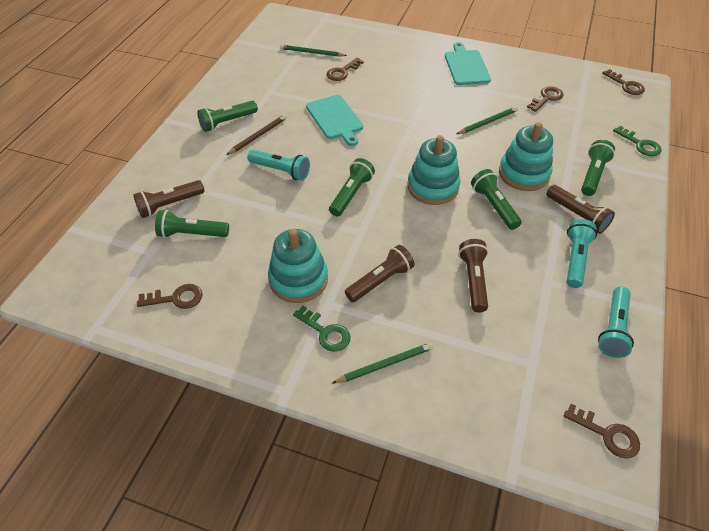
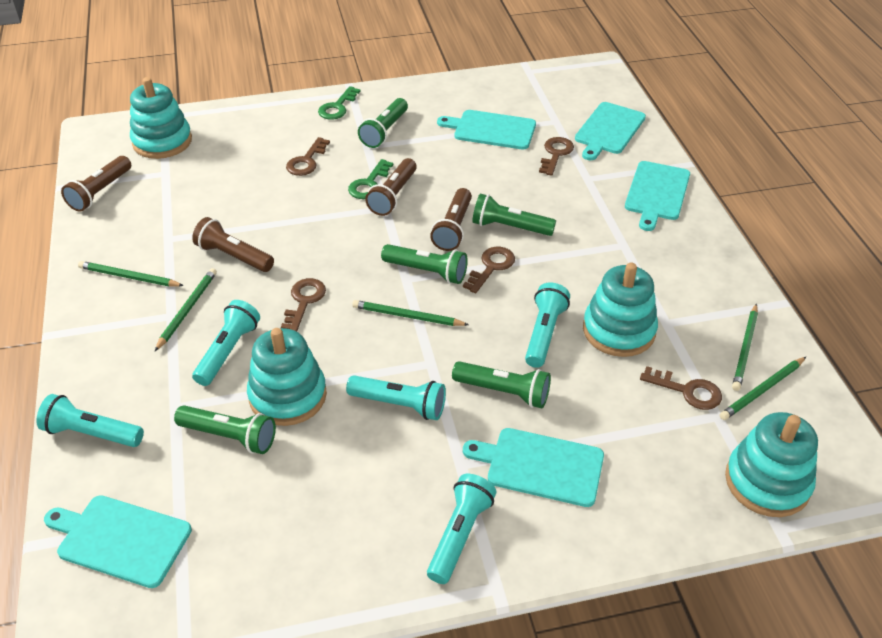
brown pencil: 1 -> 0
green pencil: 3 -> 5
turquoise cutting board: 2 -> 5
turquoise flashlight: 3 -> 5
turquoise stacking toy: 3 -> 4

